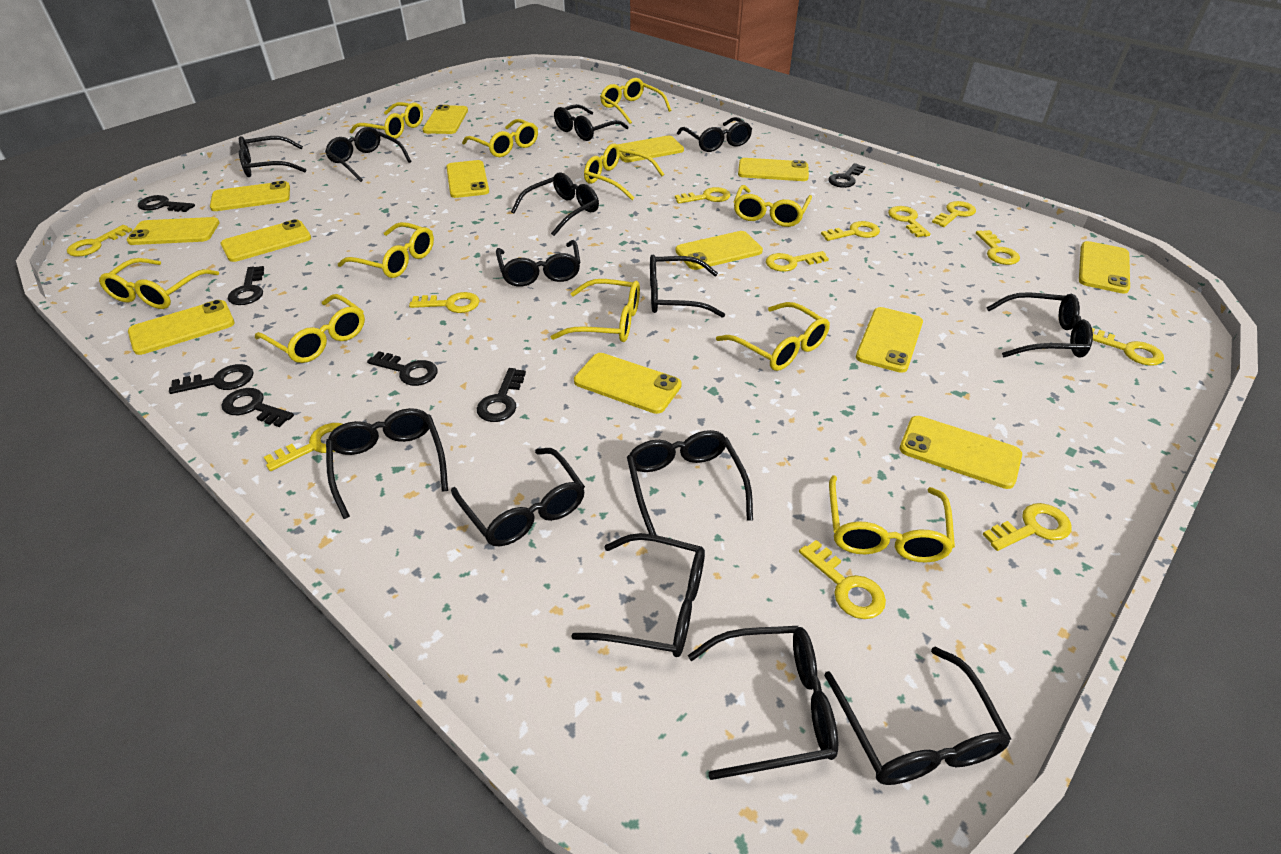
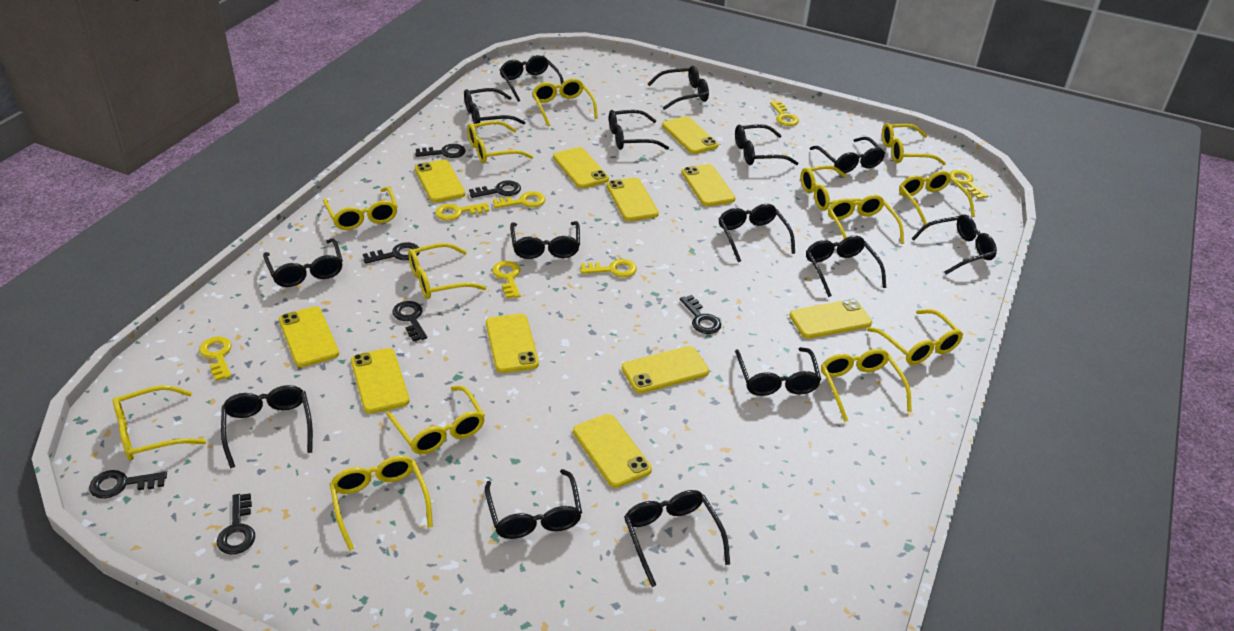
black glasses: 14 -> 15
yellow glasses: 11 -> 13
yellow key: 12 -> 7
yellow phone: 13 -> 11

